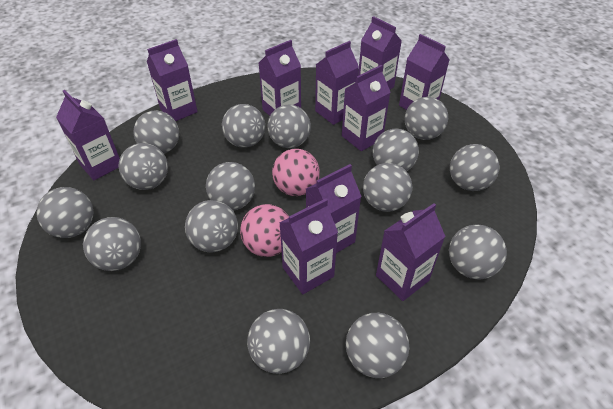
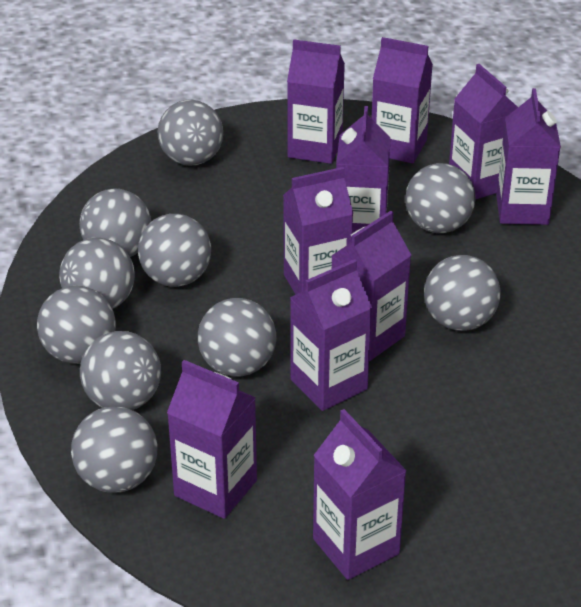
grey ball: 15 -> 10
pink ball: 2 -> 0

